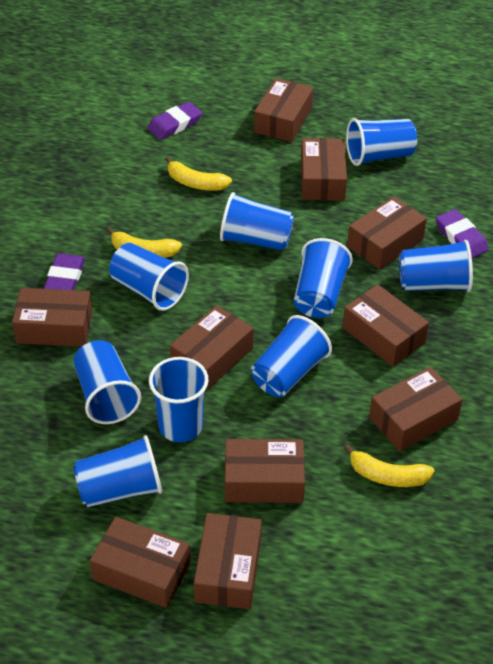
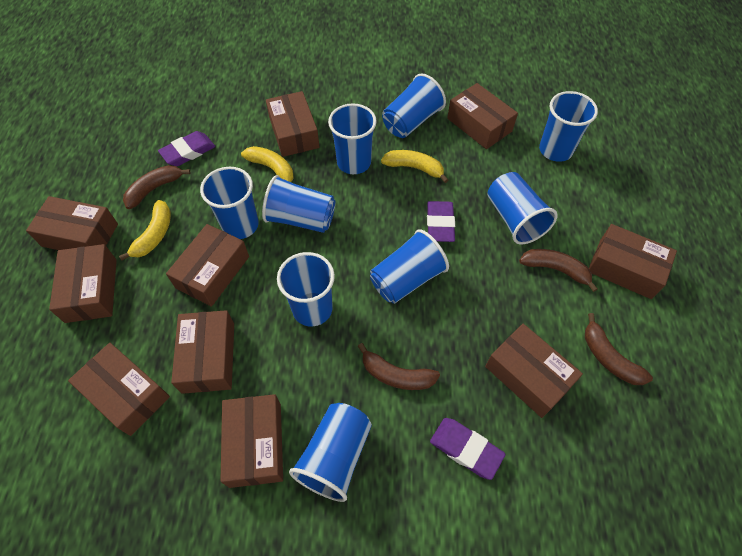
brown banana: 0 -> 4

